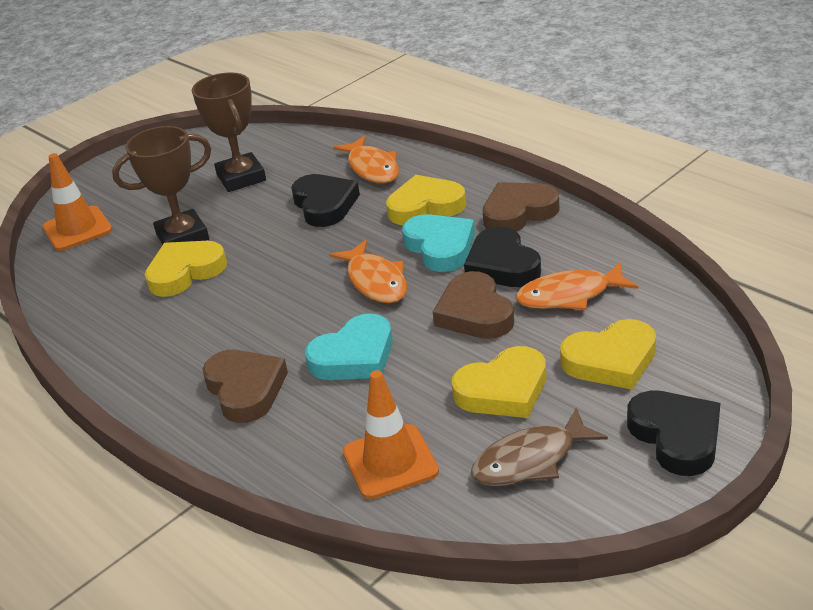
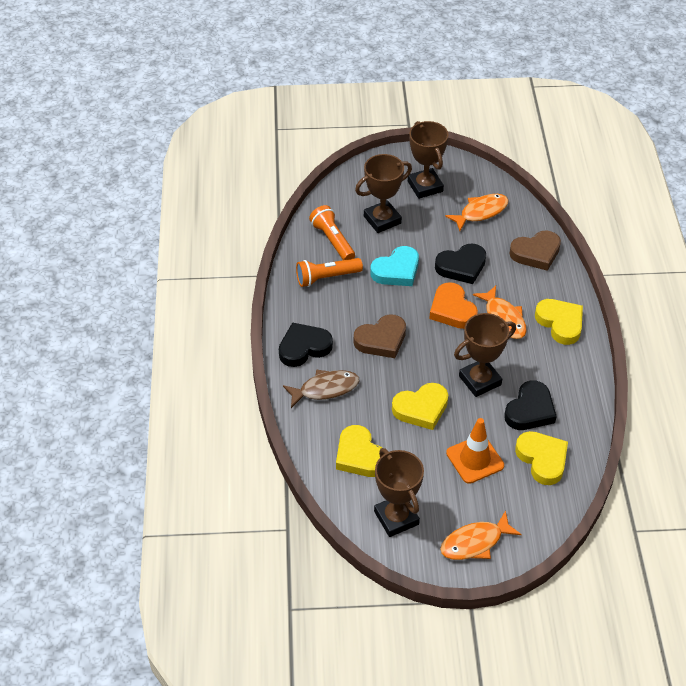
brown heart: 3 -> 2
brown trophy: 2 -> 4
orange flashlight: 0 -> 2
orange heart: 0 -> 1
orange traffic cone: 2 -> 1
turquoise heart: 2 -> 1

